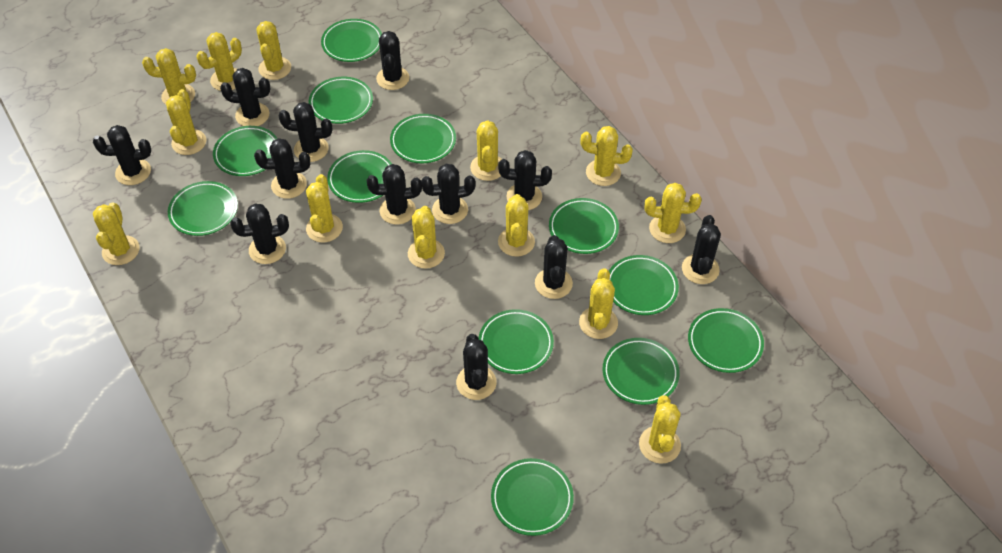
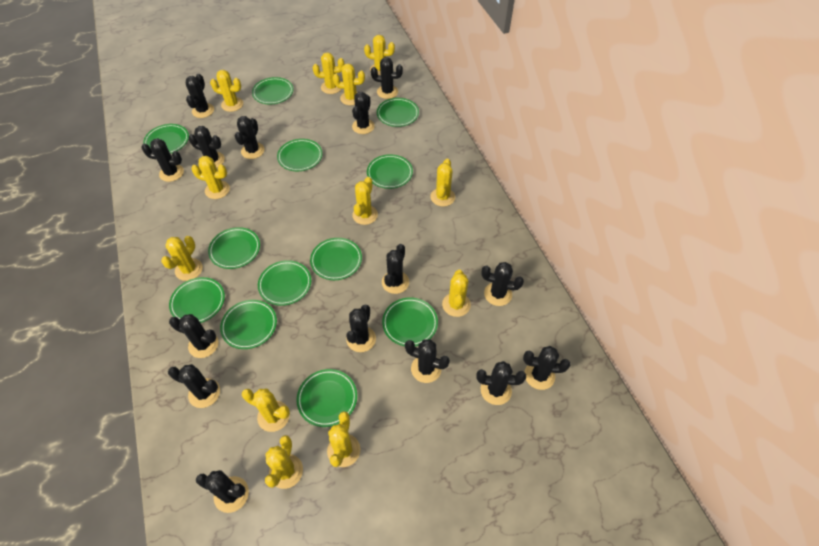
black cactus: 12 -> 15
yellow cactus: 13 -> 12

